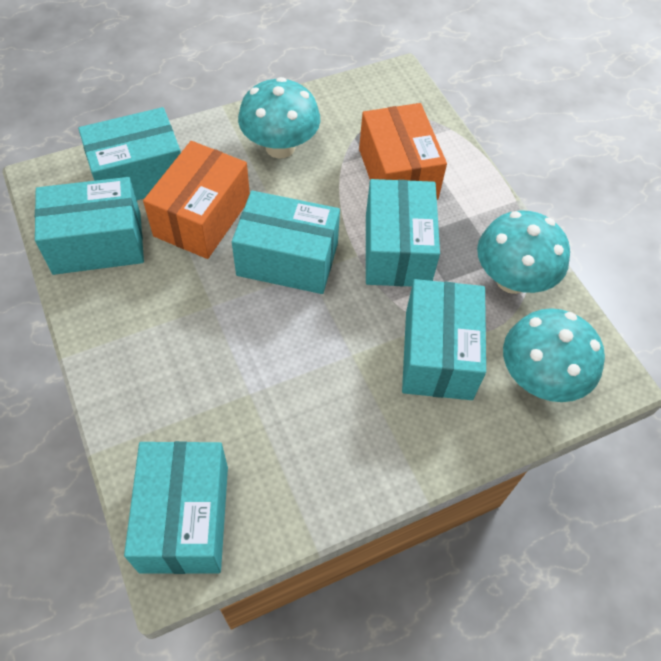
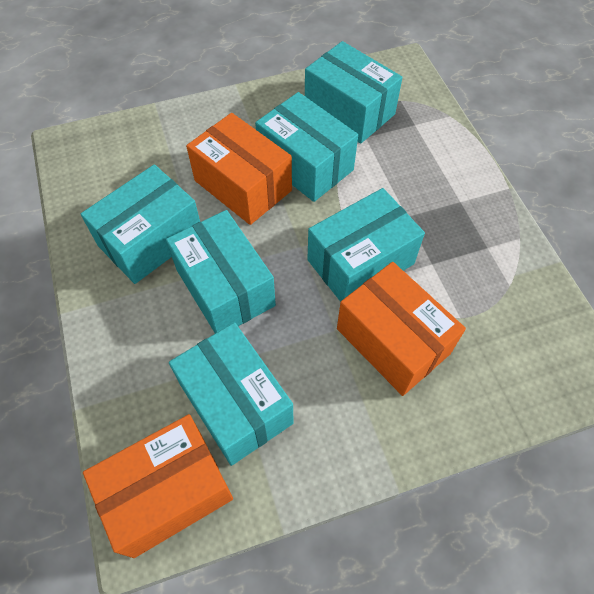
orange box: 2 -> 3
turquoise mushroom: 3 -> 0

